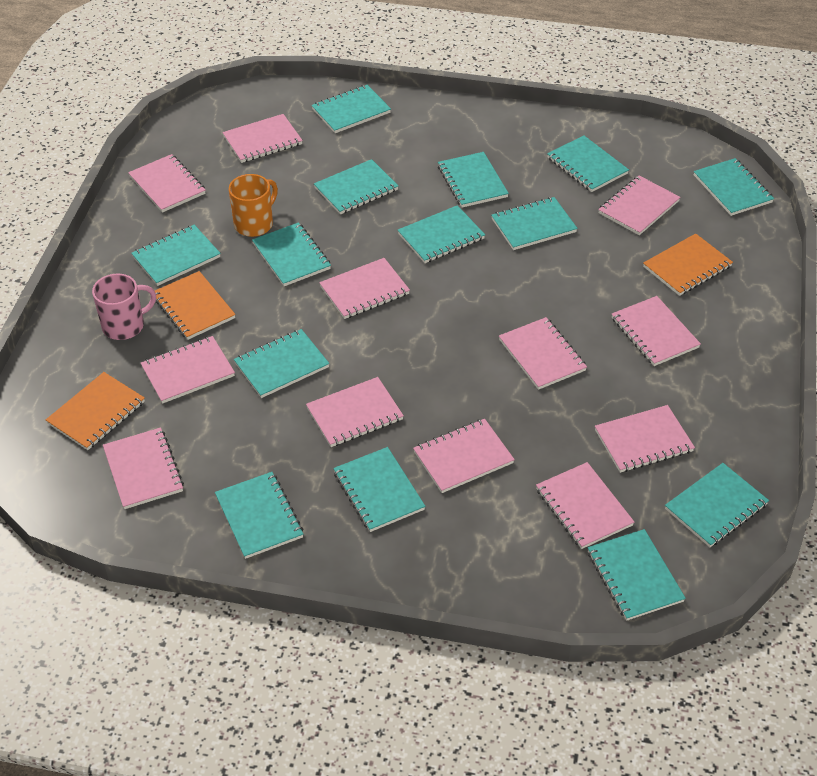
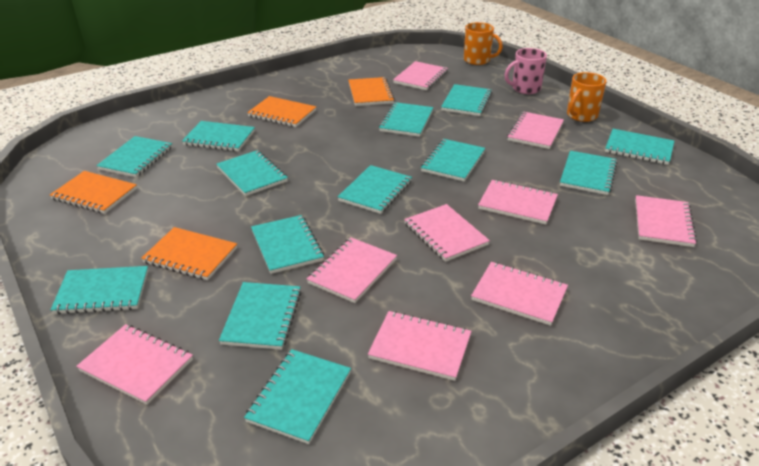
orange mug: 1 -> 2
orange notebook: 3 -> 4
pink notebook: 12 -> 9
turquoise notebook: 14 -> 13

